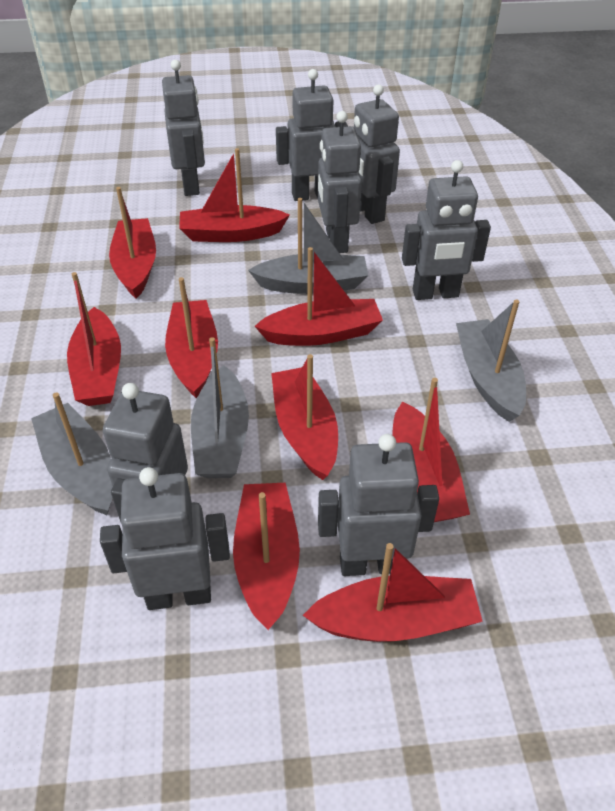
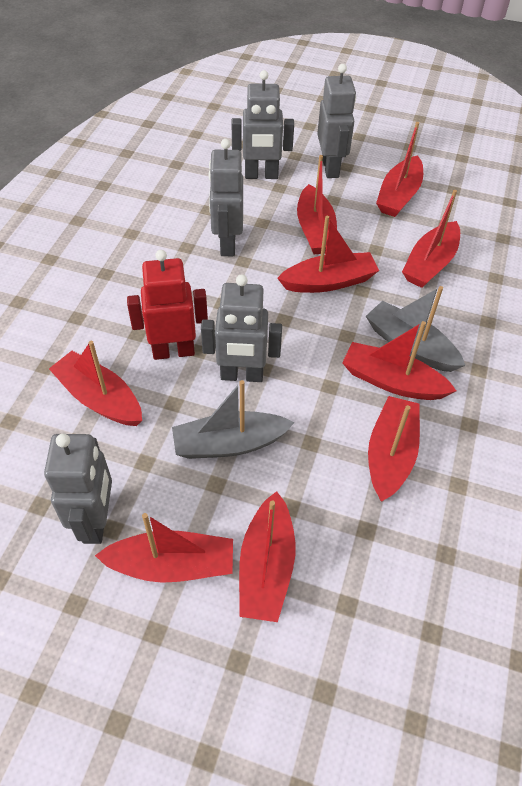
grey boat: 4 -> 2
grey robot: 8 -> 5
red robot: 0 -> 1

